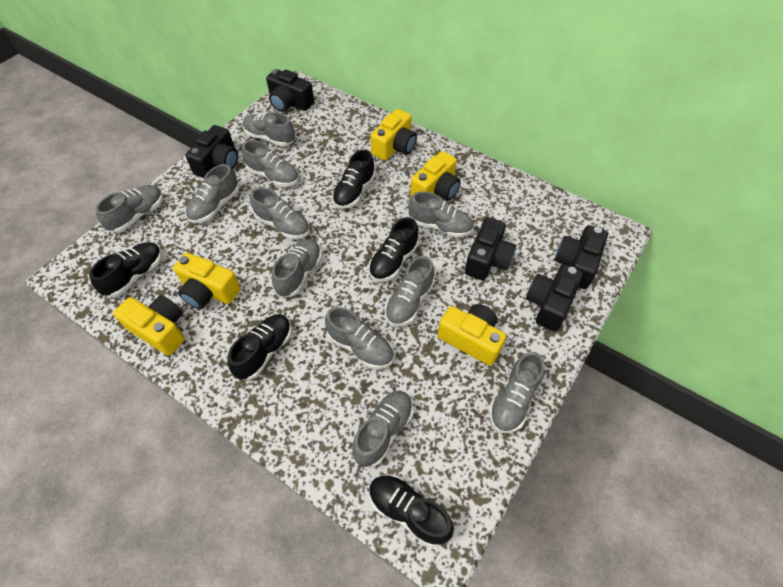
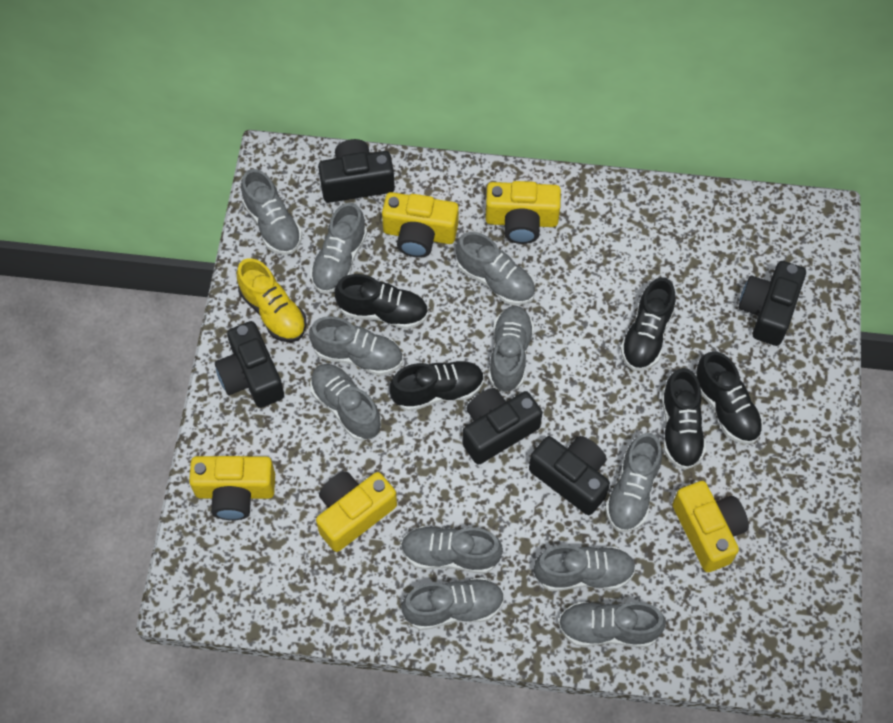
yellow shoe: 0 -> 1

